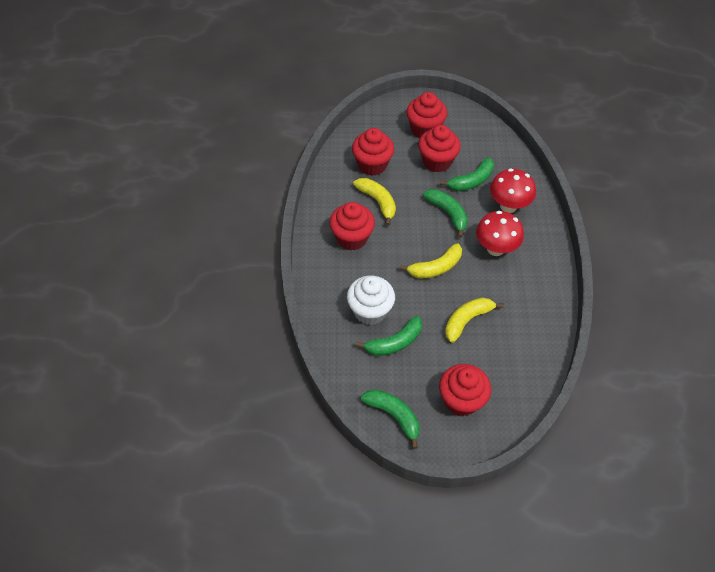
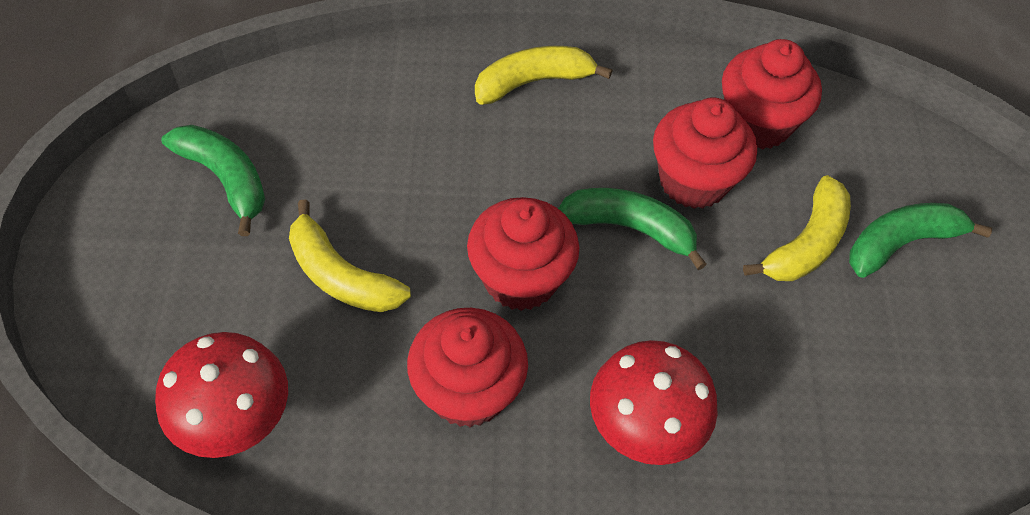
green banana: 4 -> 3
red cupcake: 5 -> 4
white cupcake: 1 -> 0

